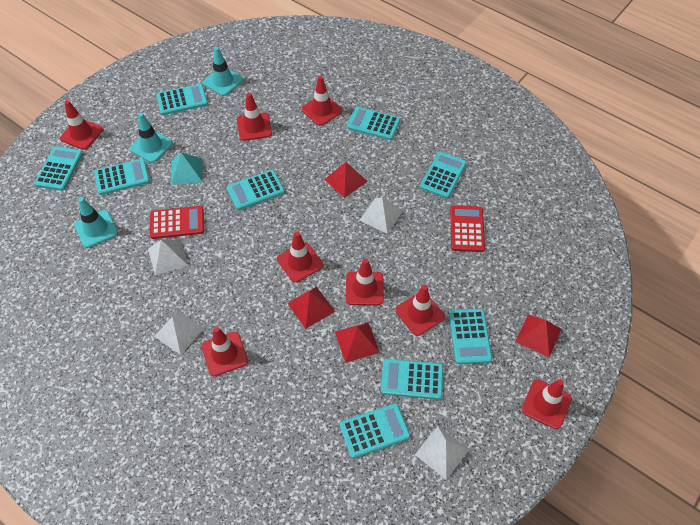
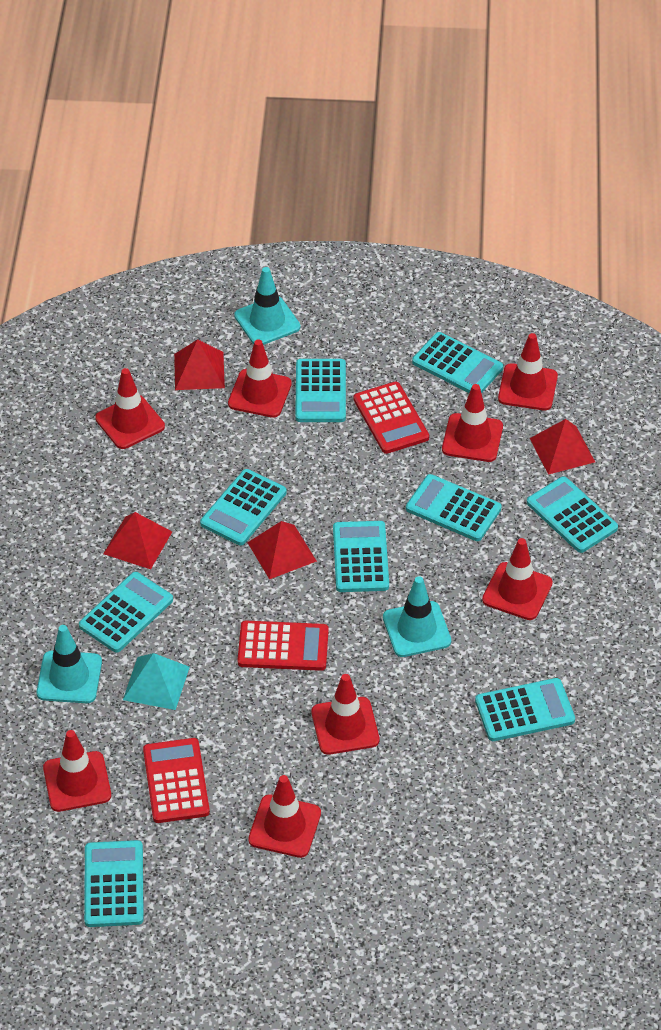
red calculator: 2 -> 3
white pyramid: 4 -> 0

